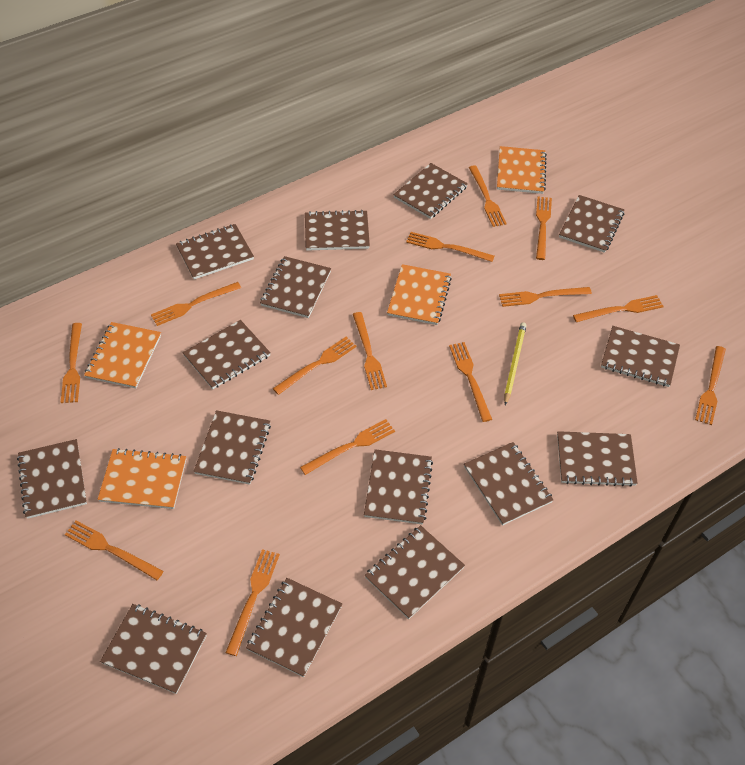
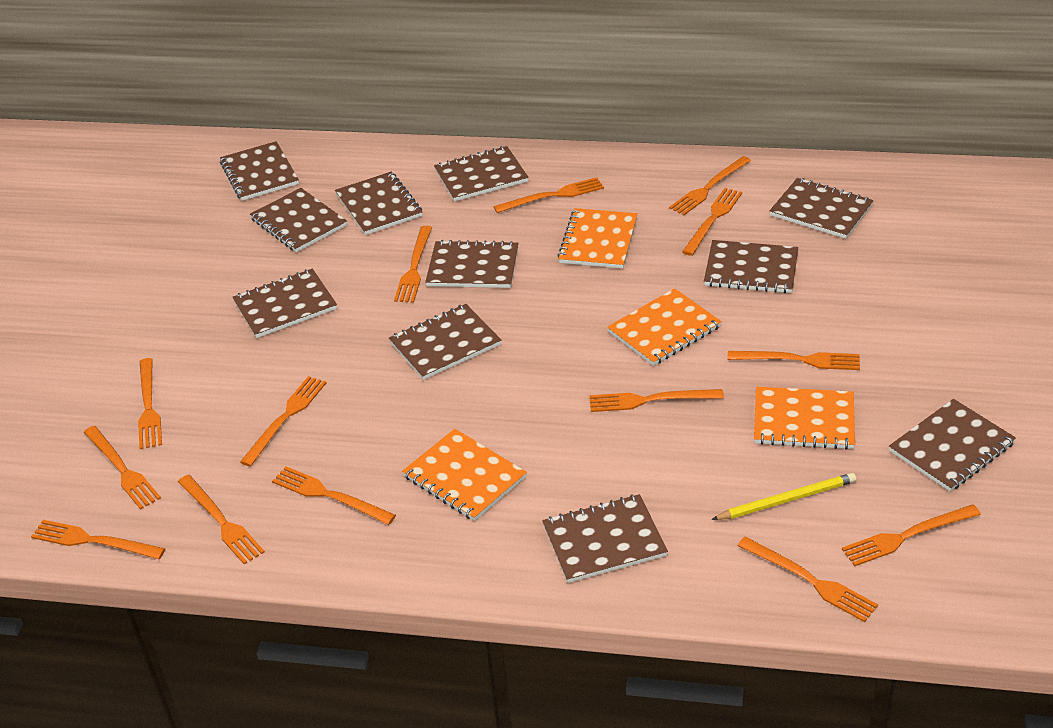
brown notebook: 15 -> 11

